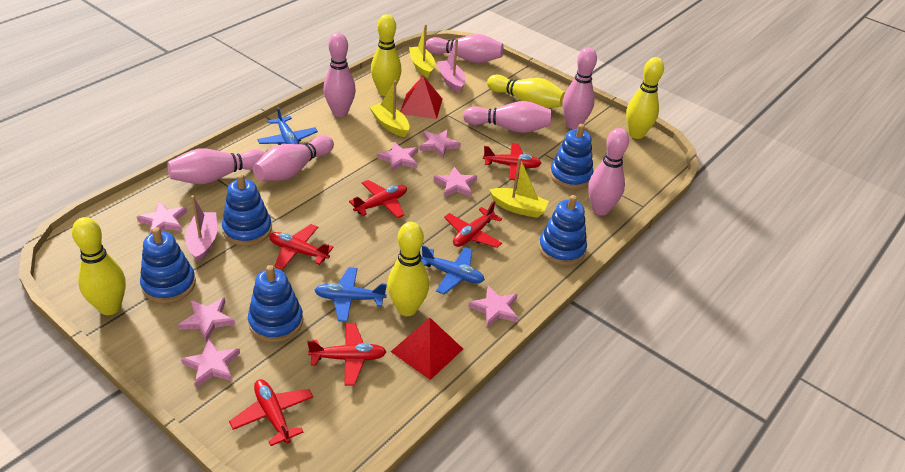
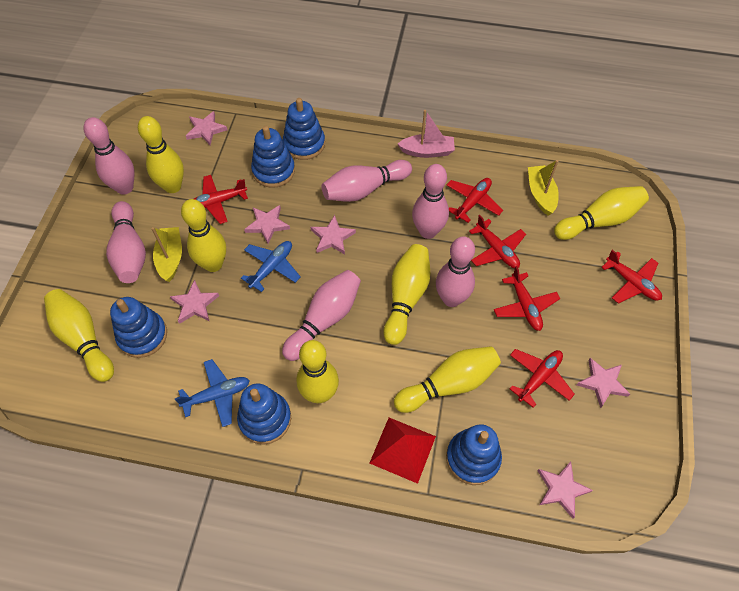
blue plane: 3 -> 2
pink boat: 2 -> 1
pink bowling pin: 7 -> 6
pink star: 7 -> 6
red pyramid: 2 -> 1
yellow boat: 3 -> 2
yellow bowling pin: 5 -> 7

